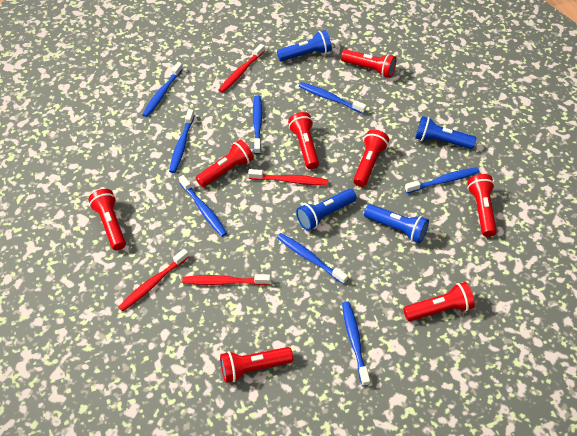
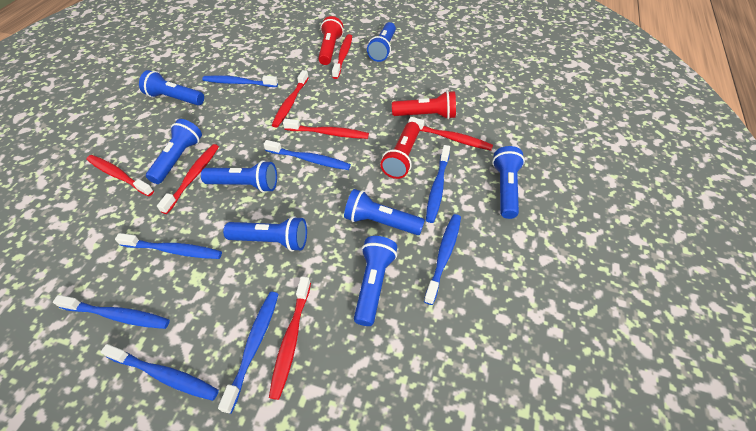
blue flashlight: 4 -> 8
red flashlight: 8 -> 3
red toothbrush: 4 -> 7

